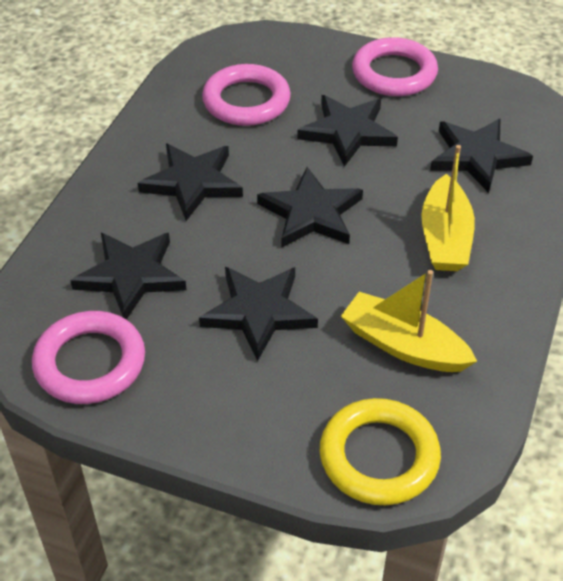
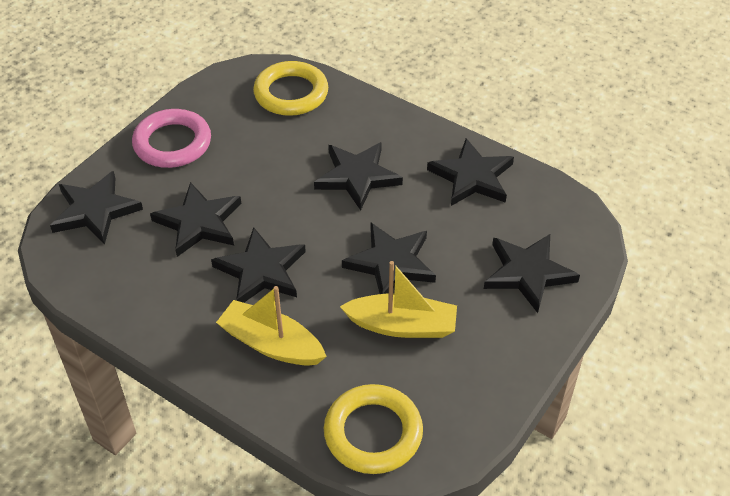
black star: 6 -> 7
pink ring: 3 -> 1
yellow ring: 1 -> 2

